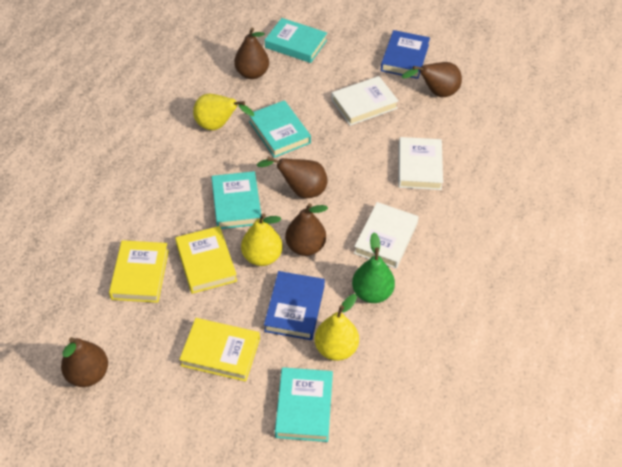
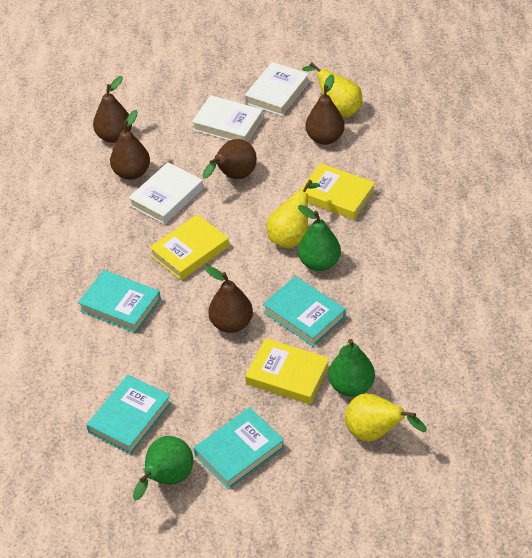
blue book: 2 -> 0
green pear: 1 -> 3

